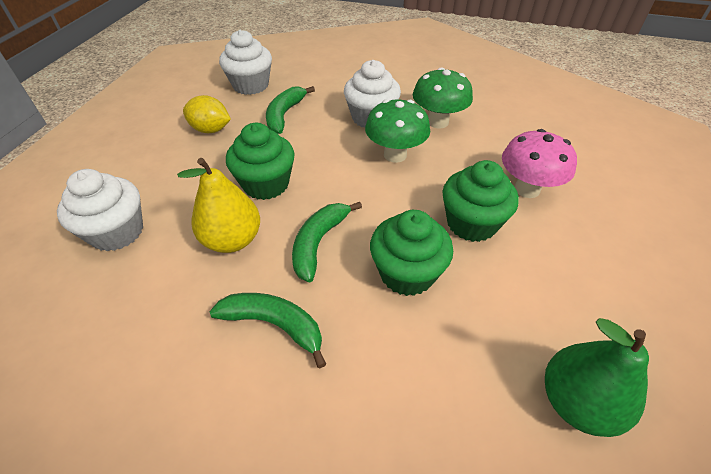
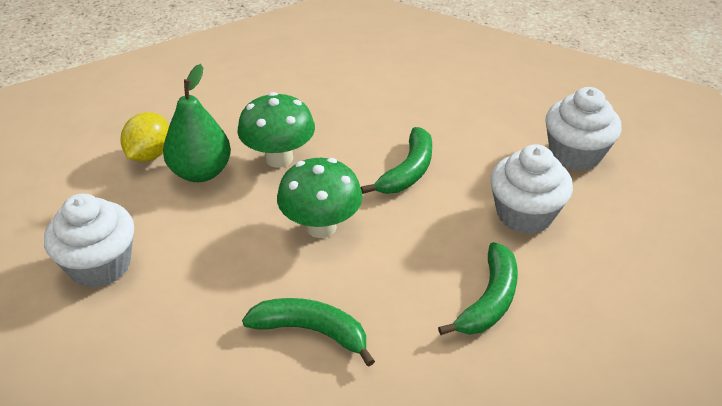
green cupcake: 3 -> 0
pink mushroom: 1 -> 0
yellow pear: 1 -> 0

